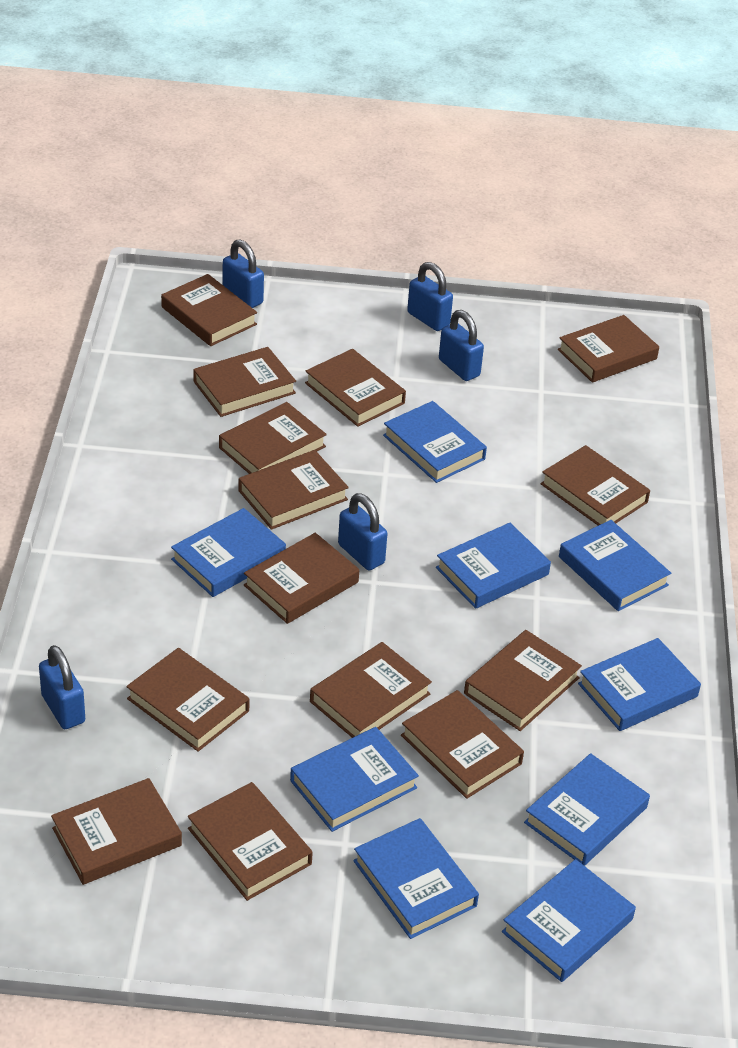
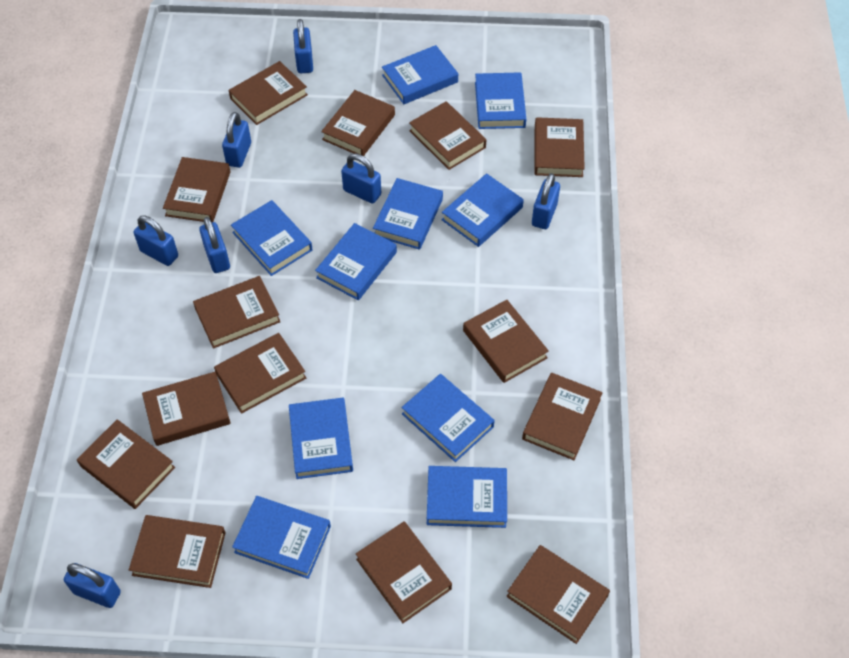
blue book: 9 -> 10
blue padlock: 5 -> 7

